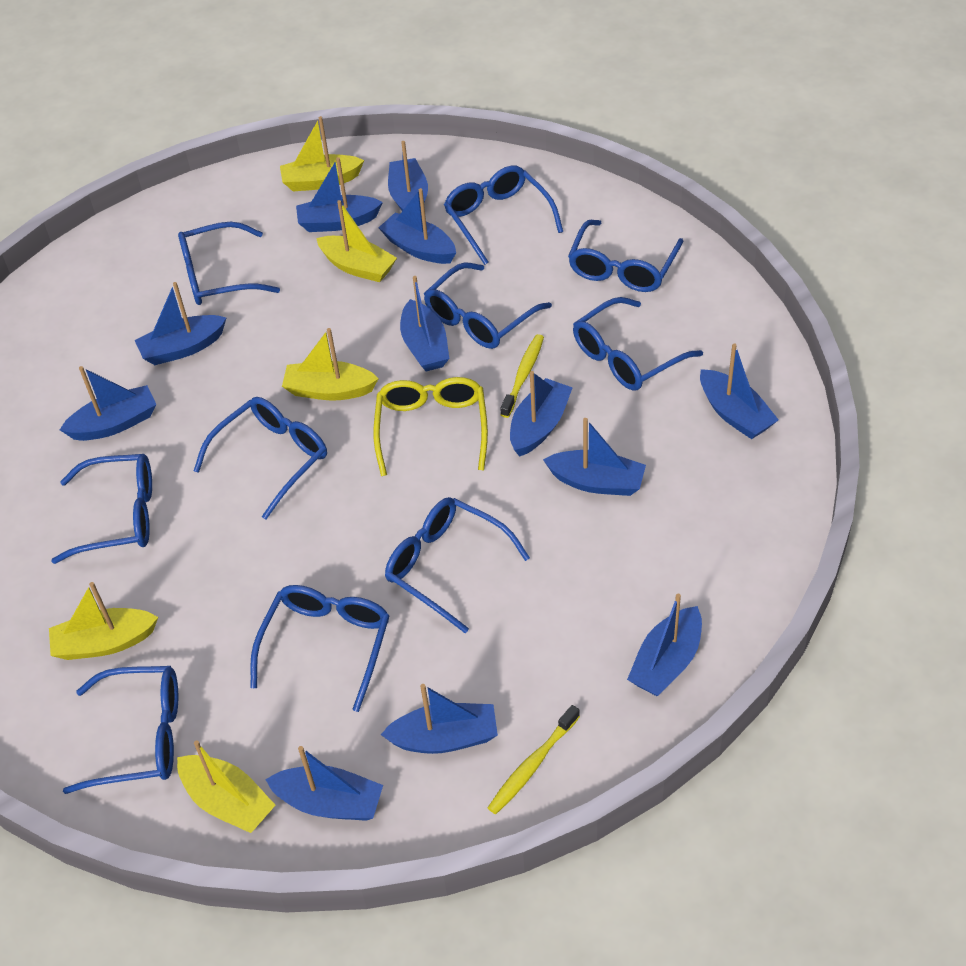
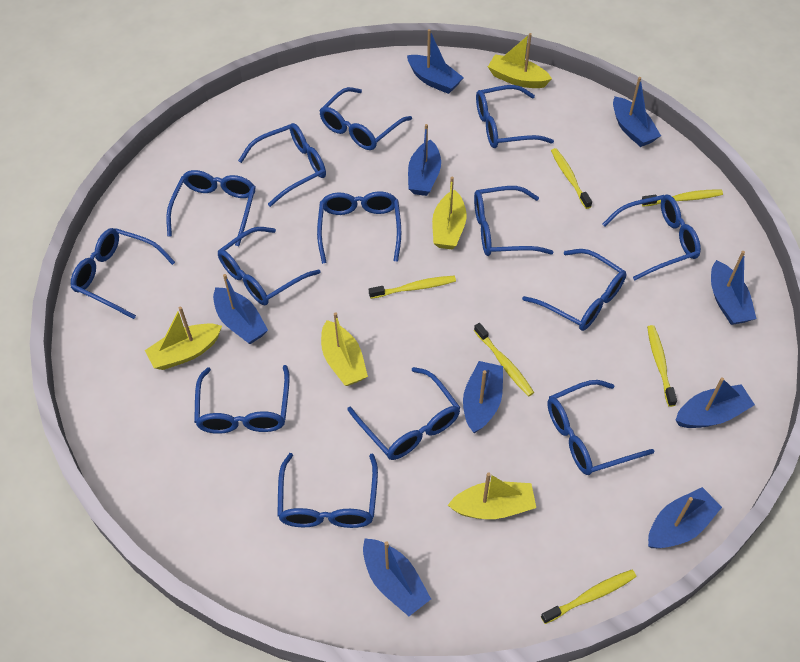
blue boat: 12 -> 9
blue glasses: 10 -> 14
yellow glasses: 1 -> 0
yellow toothbrush: 2 -> 6

